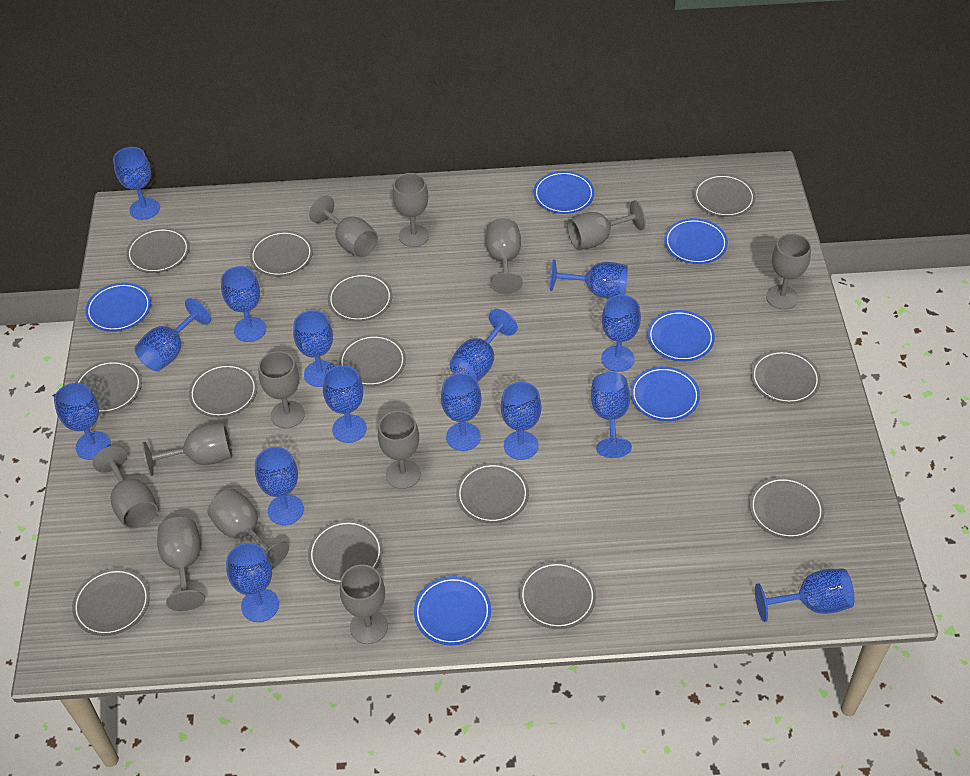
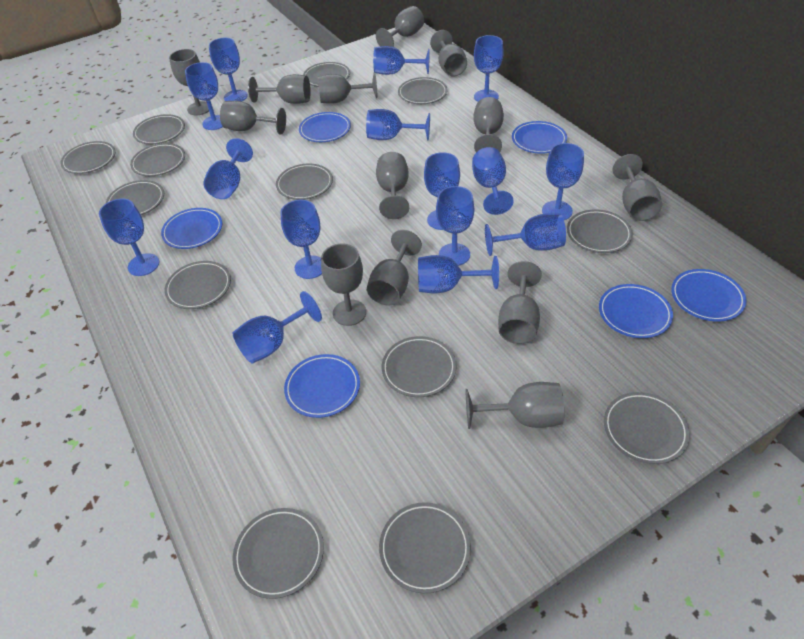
grey goblet: 12 -> 13

